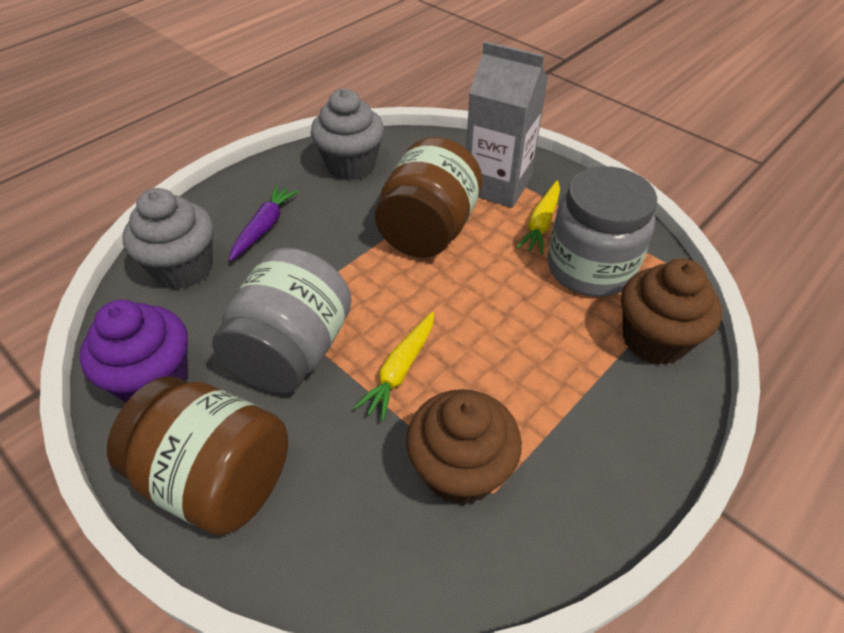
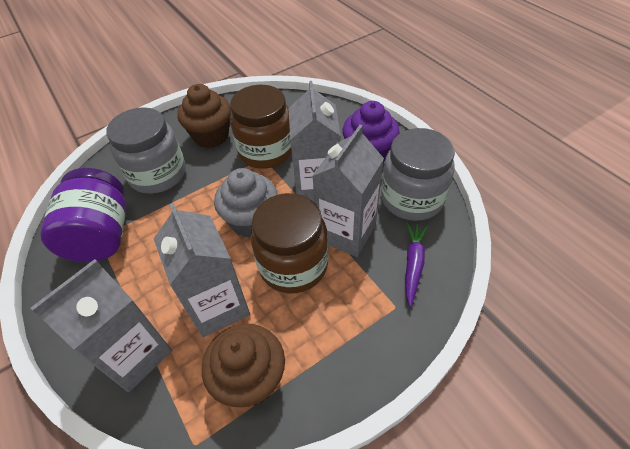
grey carton: 1 -> 4
grey cupcake: 2 -> 1
purple jar: 0 -> 1
yellow carrot: 2 -> 0

